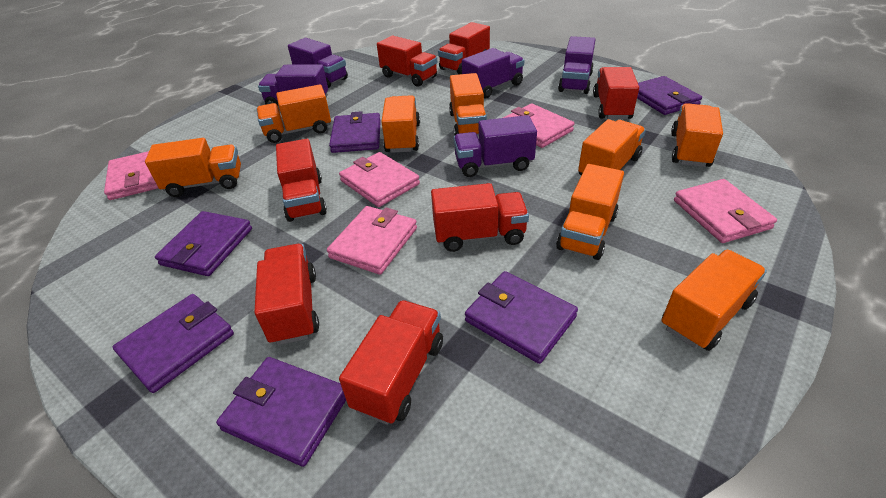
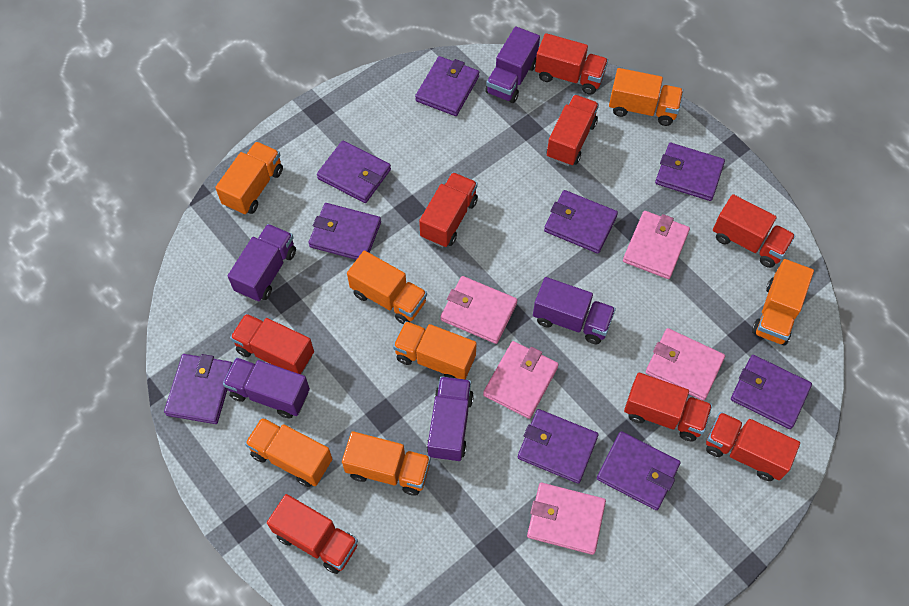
orange truck: 8 -> 7
purple wallet: 6 -> 9
red truck: 7 -> 8

